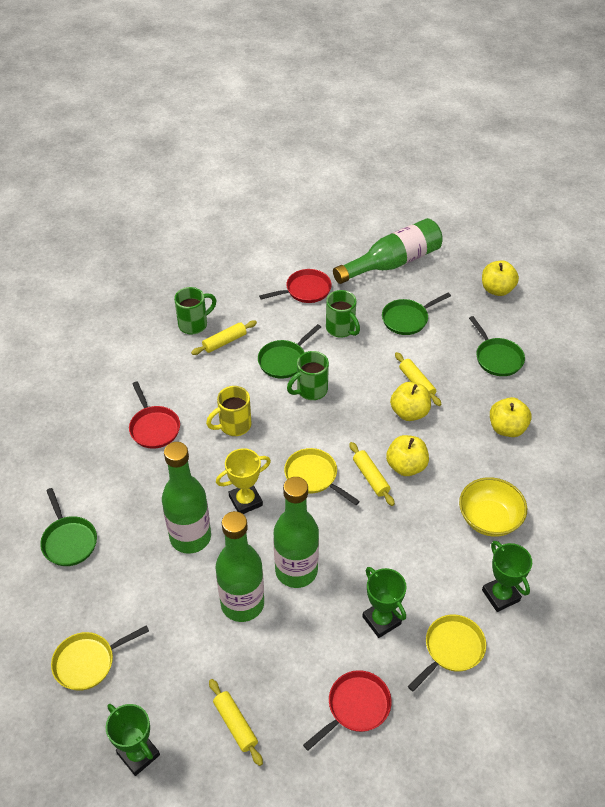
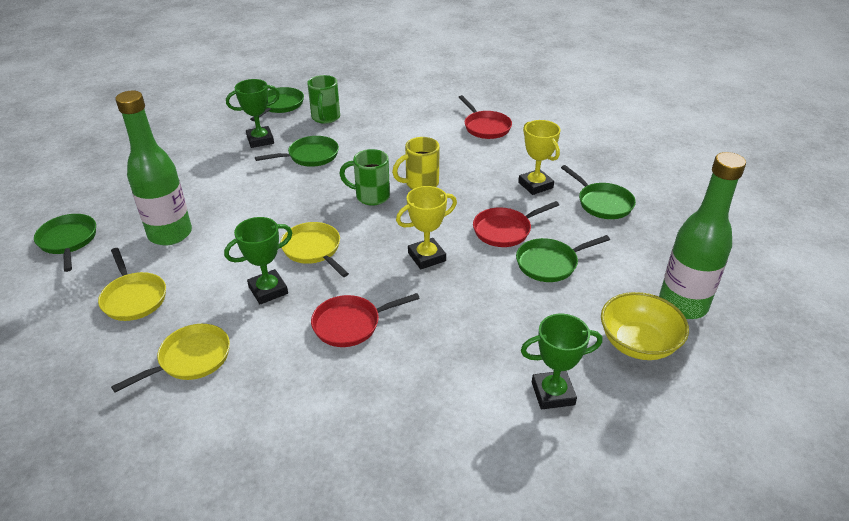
green bottle: 4 -> 2
green mug: 3 -> 2
green pan: 4 -> 5
yellow apple: 4 -> 0
yellow rolling pin: 4 -> 0
yellow trophy: 1 -> 2

